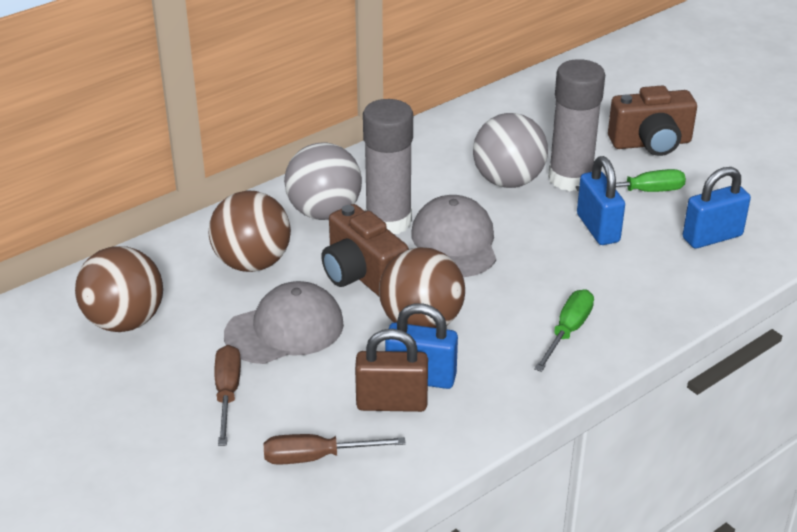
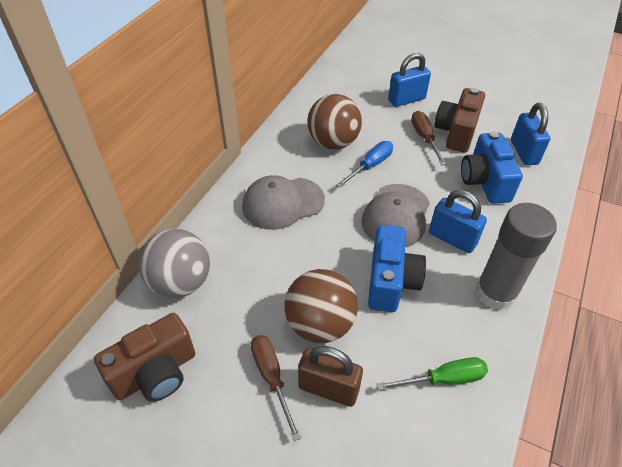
blue camera: 0 -> 2
blue screwdriver: 0 -> 1
brown ball: 3 -> 2
green screwdriver: 2 -> 1
grey ball: 2 -> 1
grey glue stick: 2 -> 1

